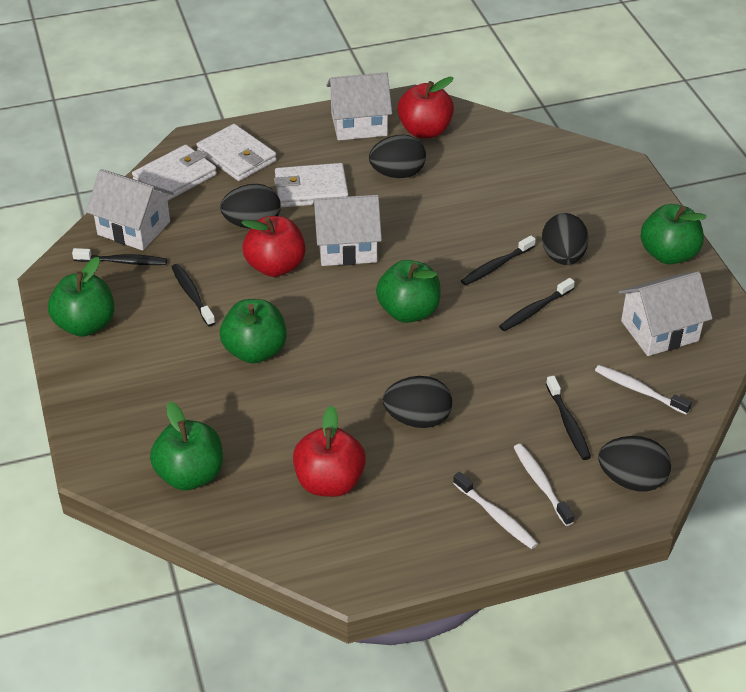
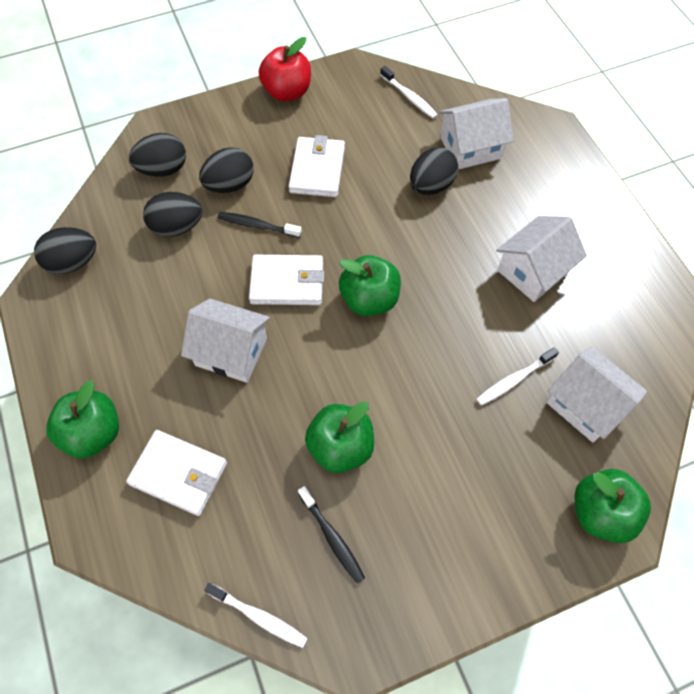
black toothbrush: 5 -> 2
green apple: 5 -> 4
red apple: 3 -> 1

